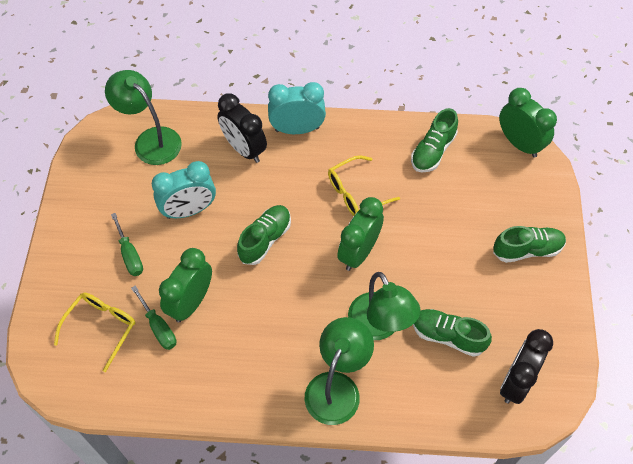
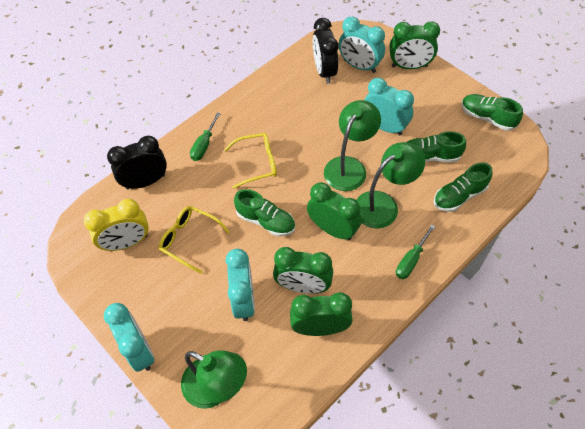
green clock: 3 -> 4
turquoise clock: 2 -> 4
yellow clock: 0 -> 1

